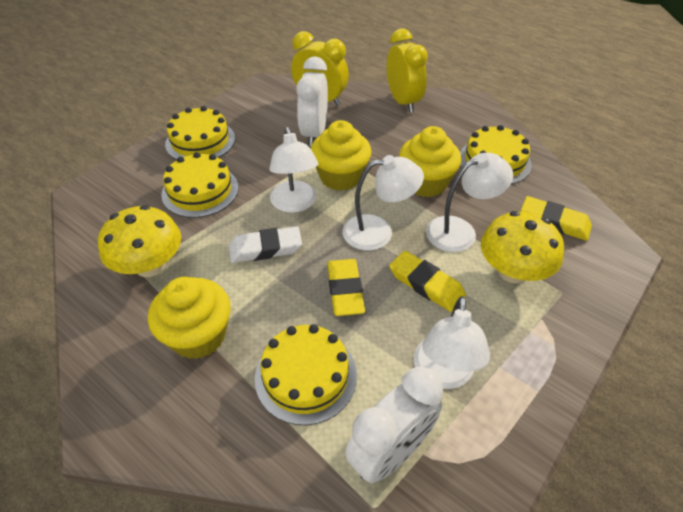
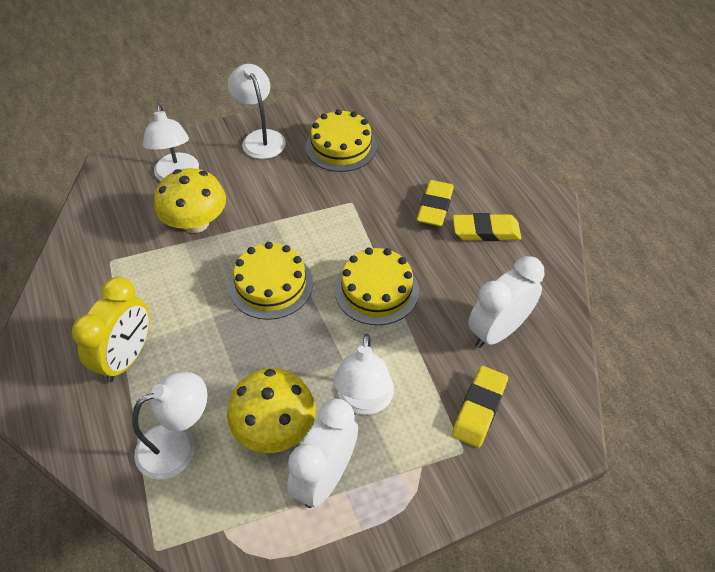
white eraser: 1 -> 0
yellow cake: 4 -> 3
yellow clock: 2 -> 1
yellow cupcake: 3 -> 0

